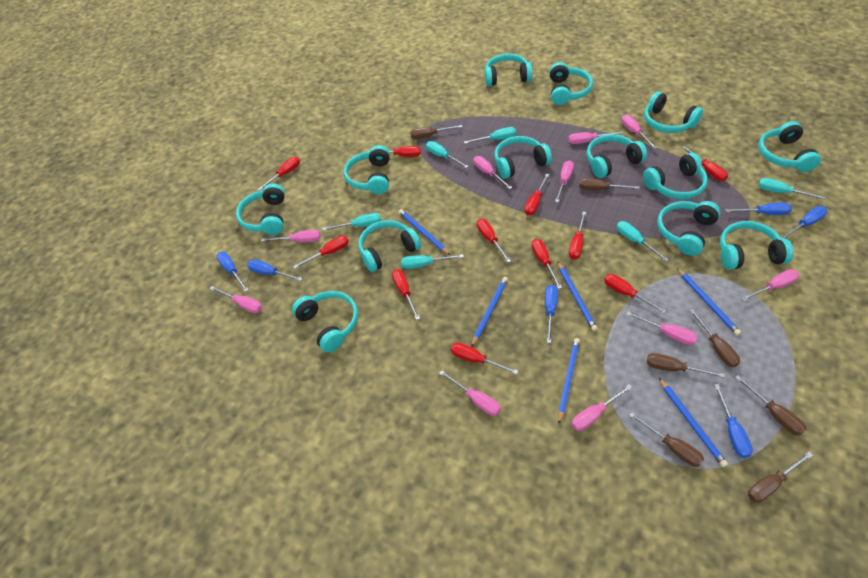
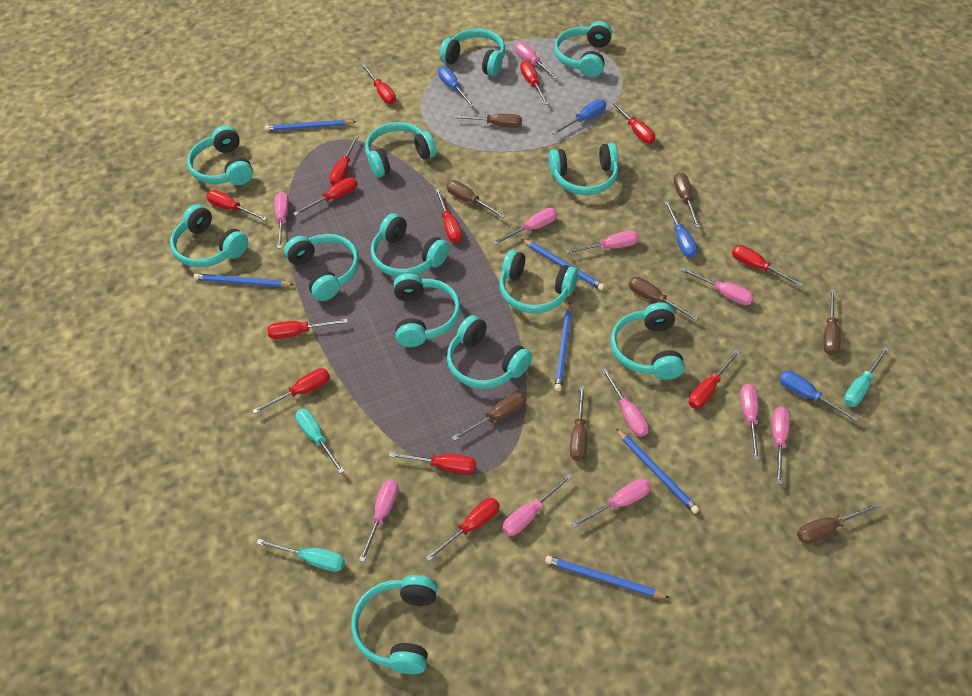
blue screwdriver: 6 -> 4
brown screwdriver: 7 -> 8
pink screwdriver: 10 -> 11
red screwdriver: 11 -> 13
turquoise screwdriver: 6 -> 3

